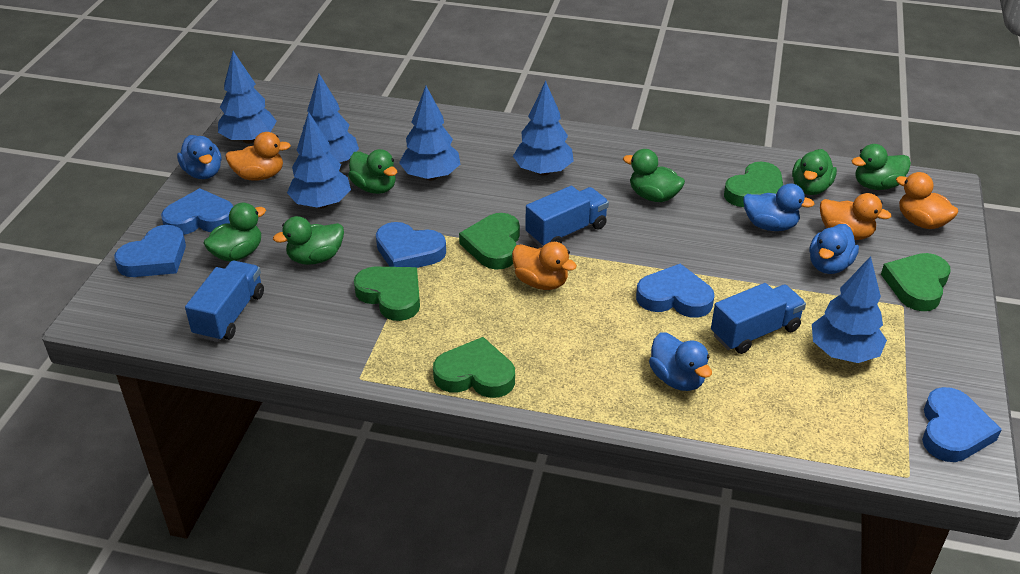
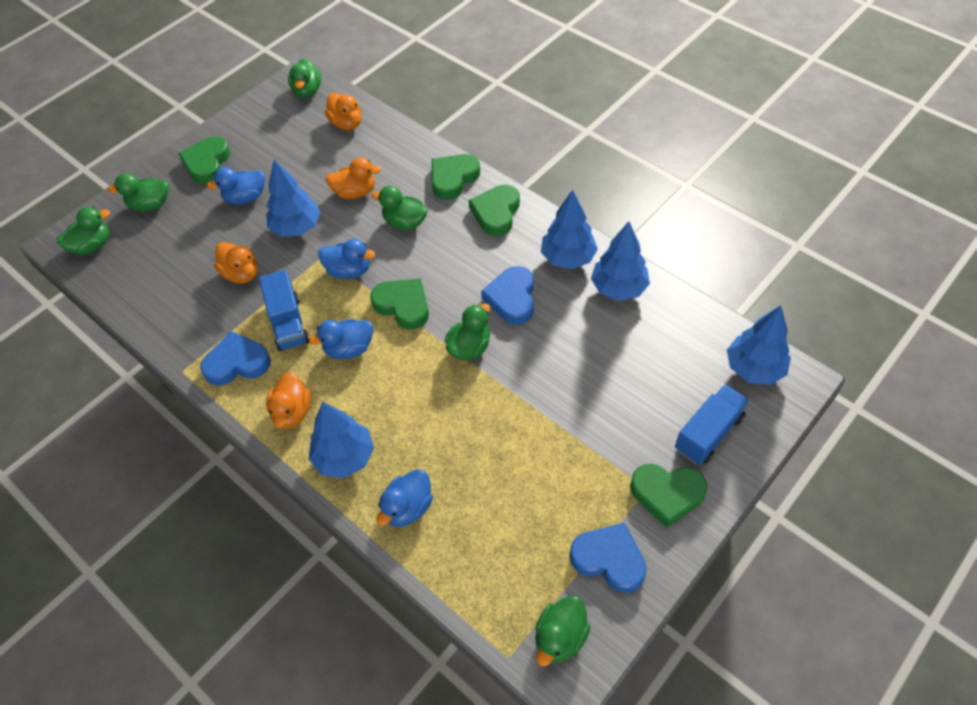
blue heart: 5 -> 3
blue tree: 6 -> 5
blue truck: 3 -> 2

